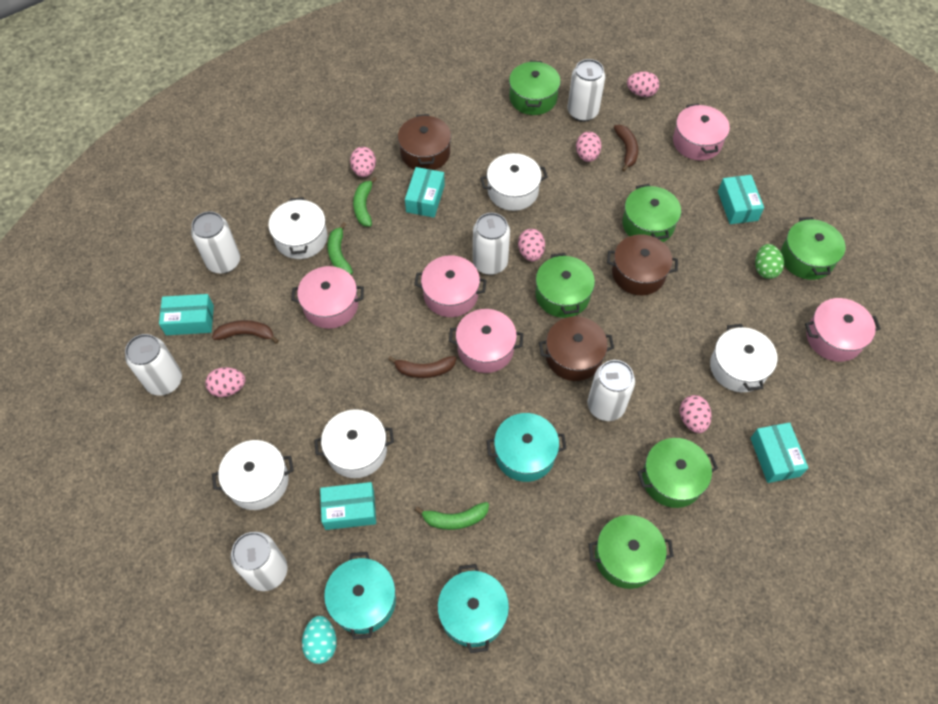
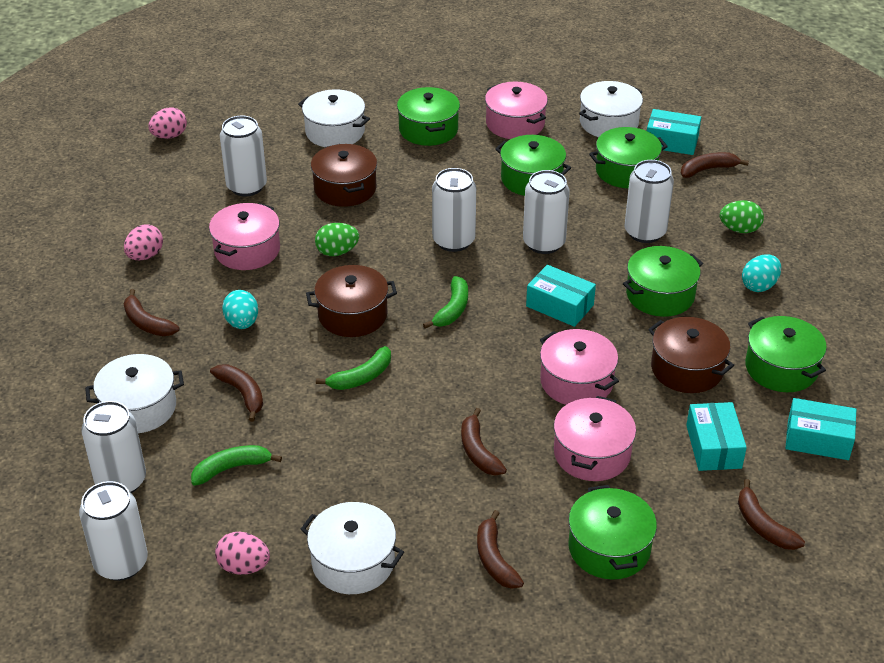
brown banana: 3 -> 6
green egg: 1 -> 2
pink egg: 6 -> 3
pink pot: 5 -> 4
turquoise box: 5 -> 4
turquoise egg: 1 -> 2
turquoise pot: 3 -> 0
white pot: 5 -> 4

